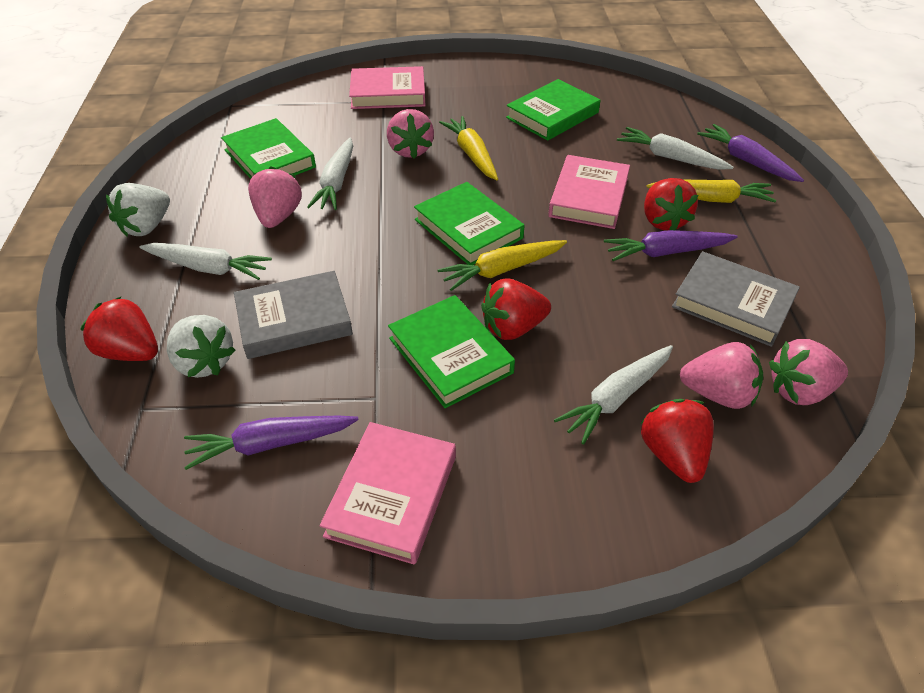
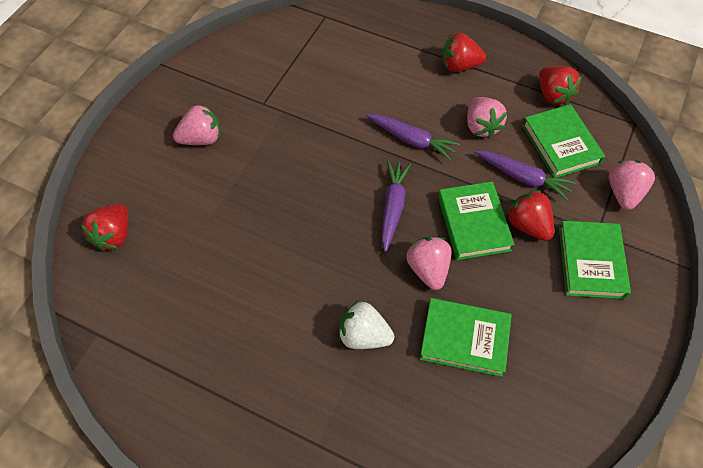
grey book: 2 -> 0
pink book: 3 -> 0
white carrot: 4 -> 0
white strawberry: 2 -> 1
yellow carrot: 3 -> 0

